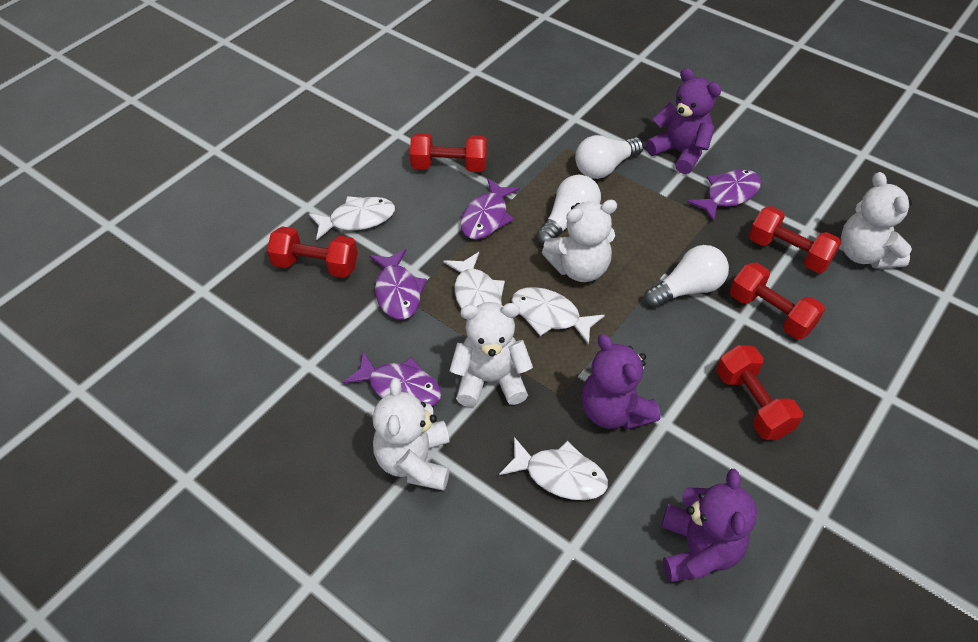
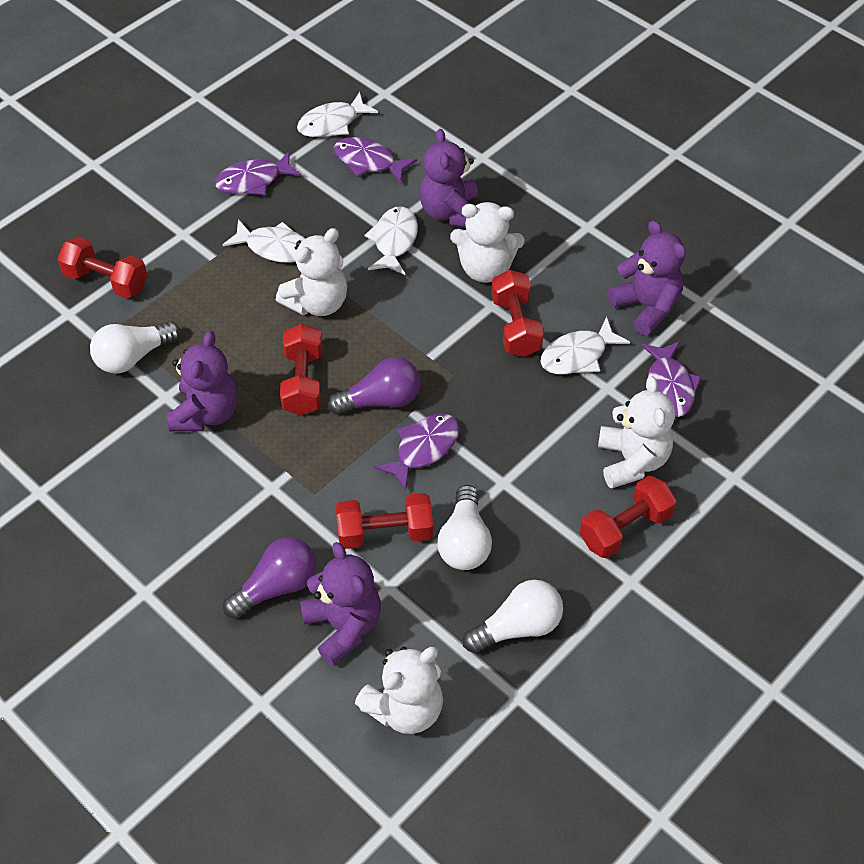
purple light bulb: 0 -> 2
purple teddy bear: 3 -> 4

